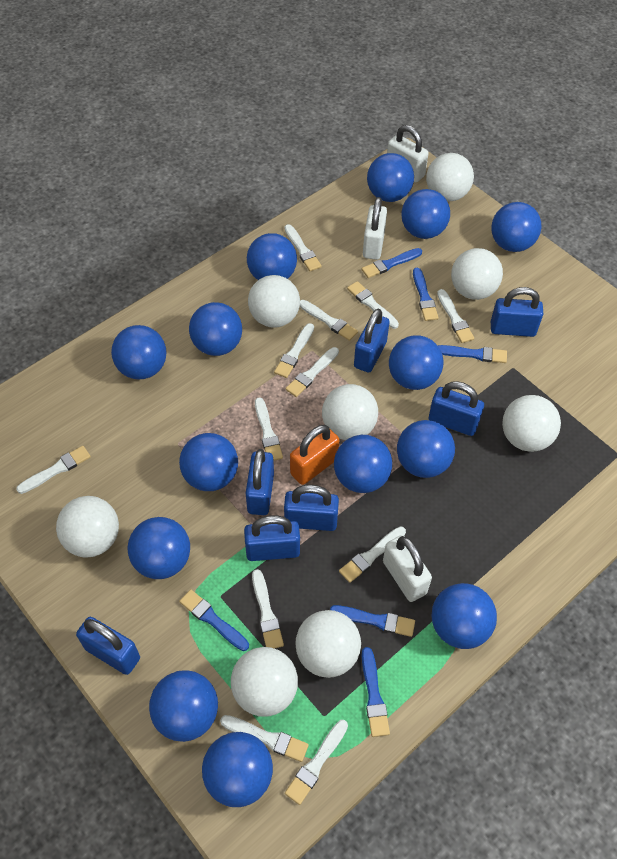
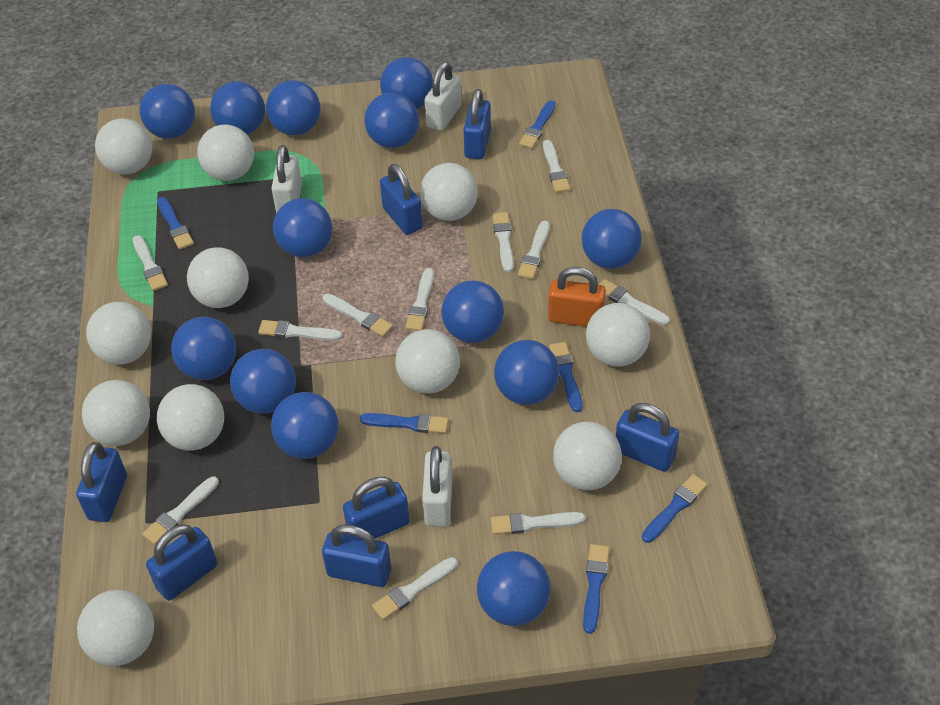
blue ball: 14 -> 13
white ball: 8 -> 11
white brush: 12 -> 11

